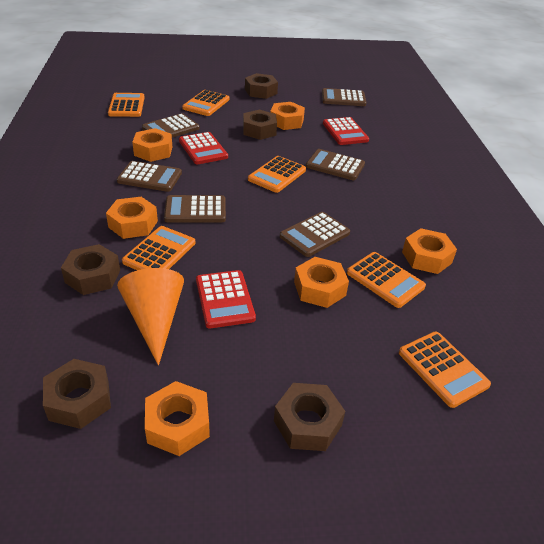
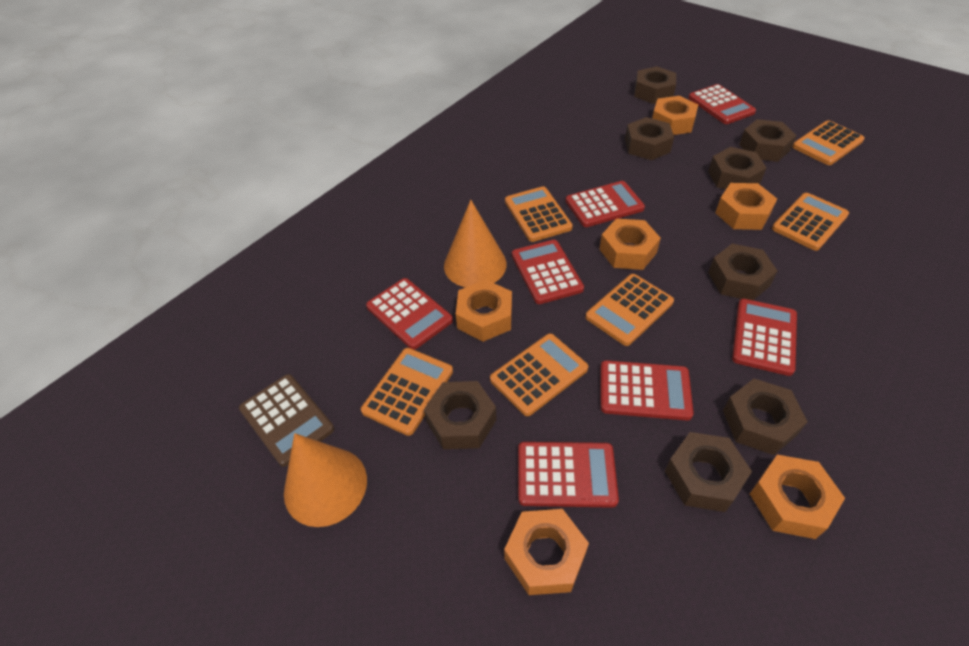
brown calculator: 6 -> 1
brown nut: 5 -> 8
orange cone: 1 -> 2
red calculator: 3 -> 7

